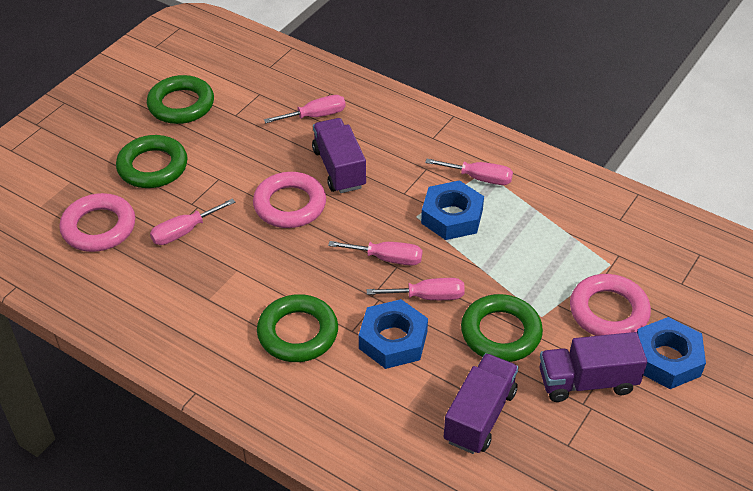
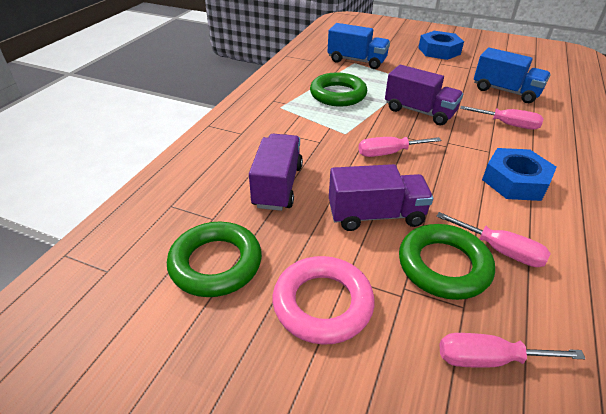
blue nut: 3 -> 2
blue truck: 0 -> 2
green ring: 4 -> 3
pink ring: 3 -> 1
pink screwdriver: 5 -> 4

